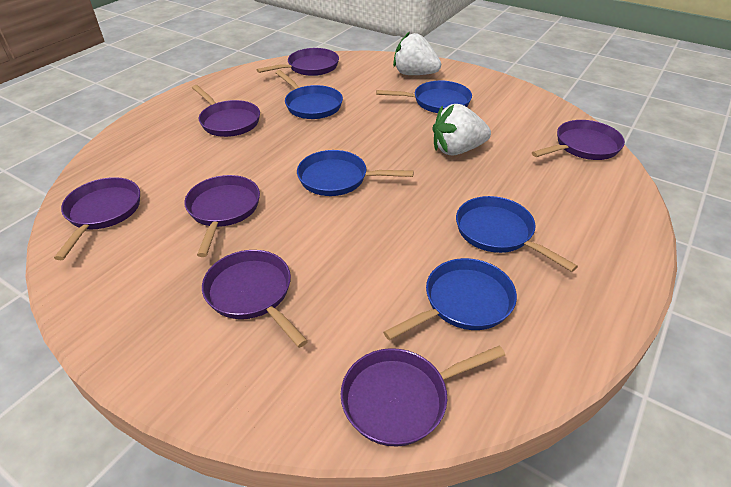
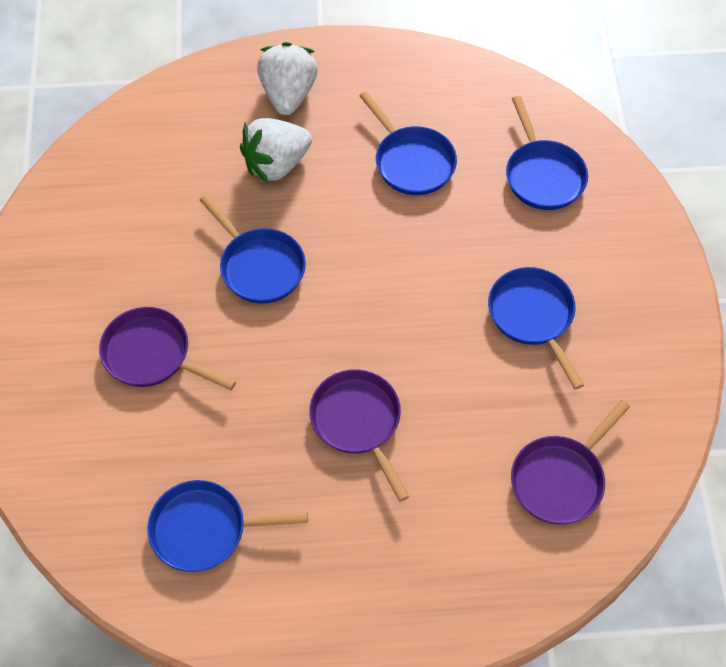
purple pan: 7 -> 3

